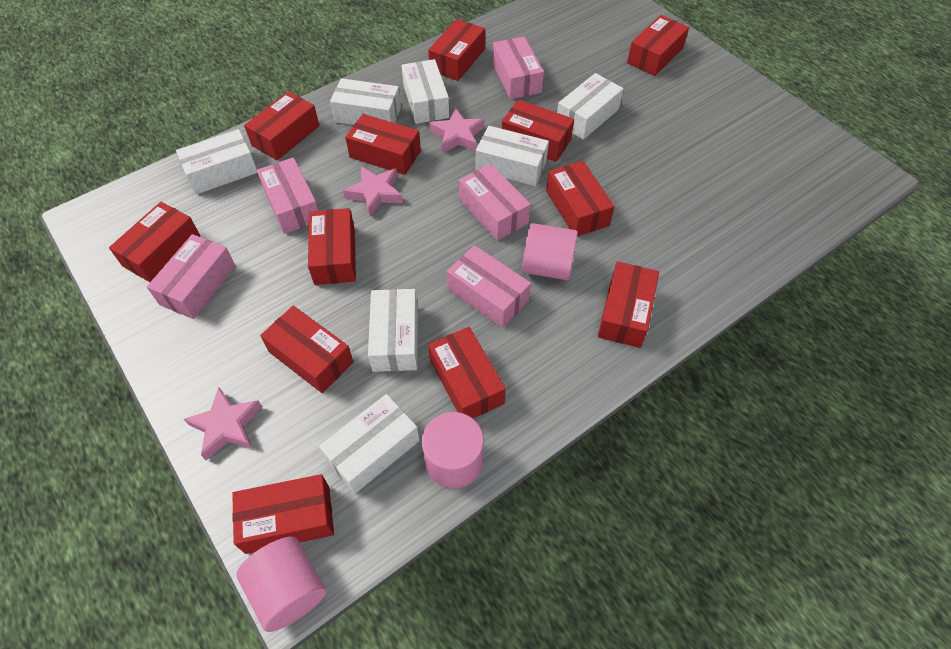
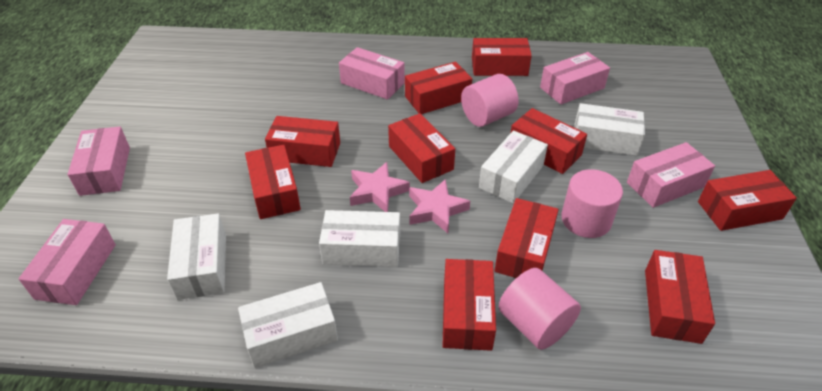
pink star: 3 -> 2
red box: 12 -> 10
white box: 7 -> 5

